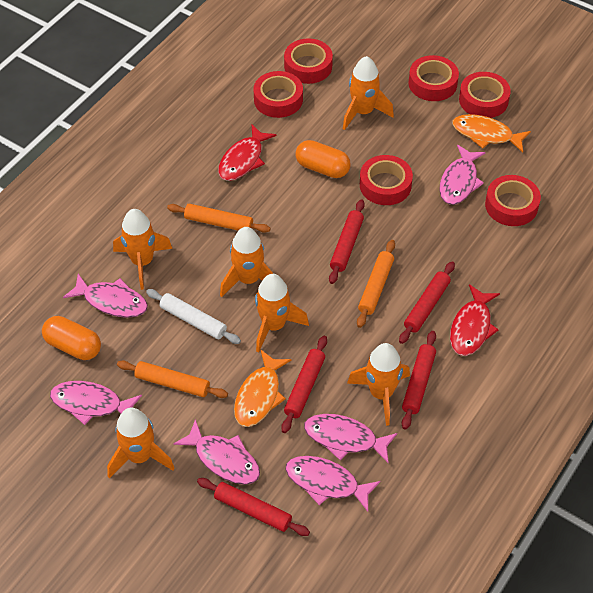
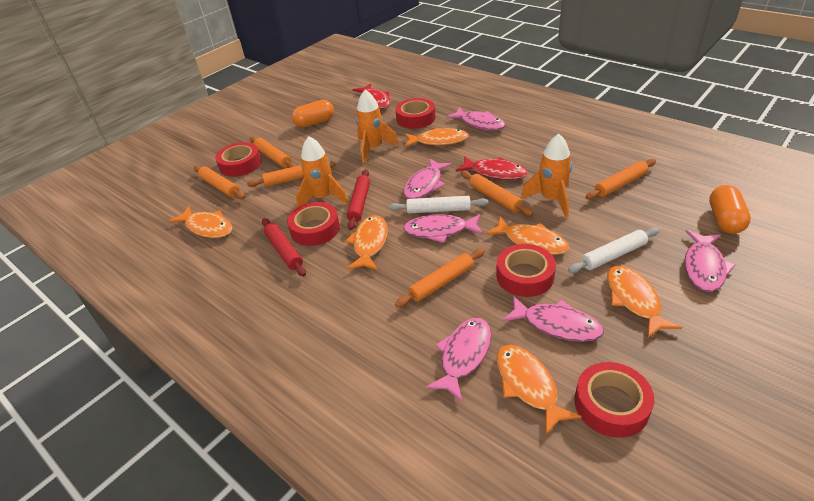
orange fish: 2 -> 6
orange rocket: 6 -> 3
orange rolling pin: 3 -> 6
red rolling pin: 5 -> 2
red tape: 6 -> 5
white rolling pin: 1 -> 2

